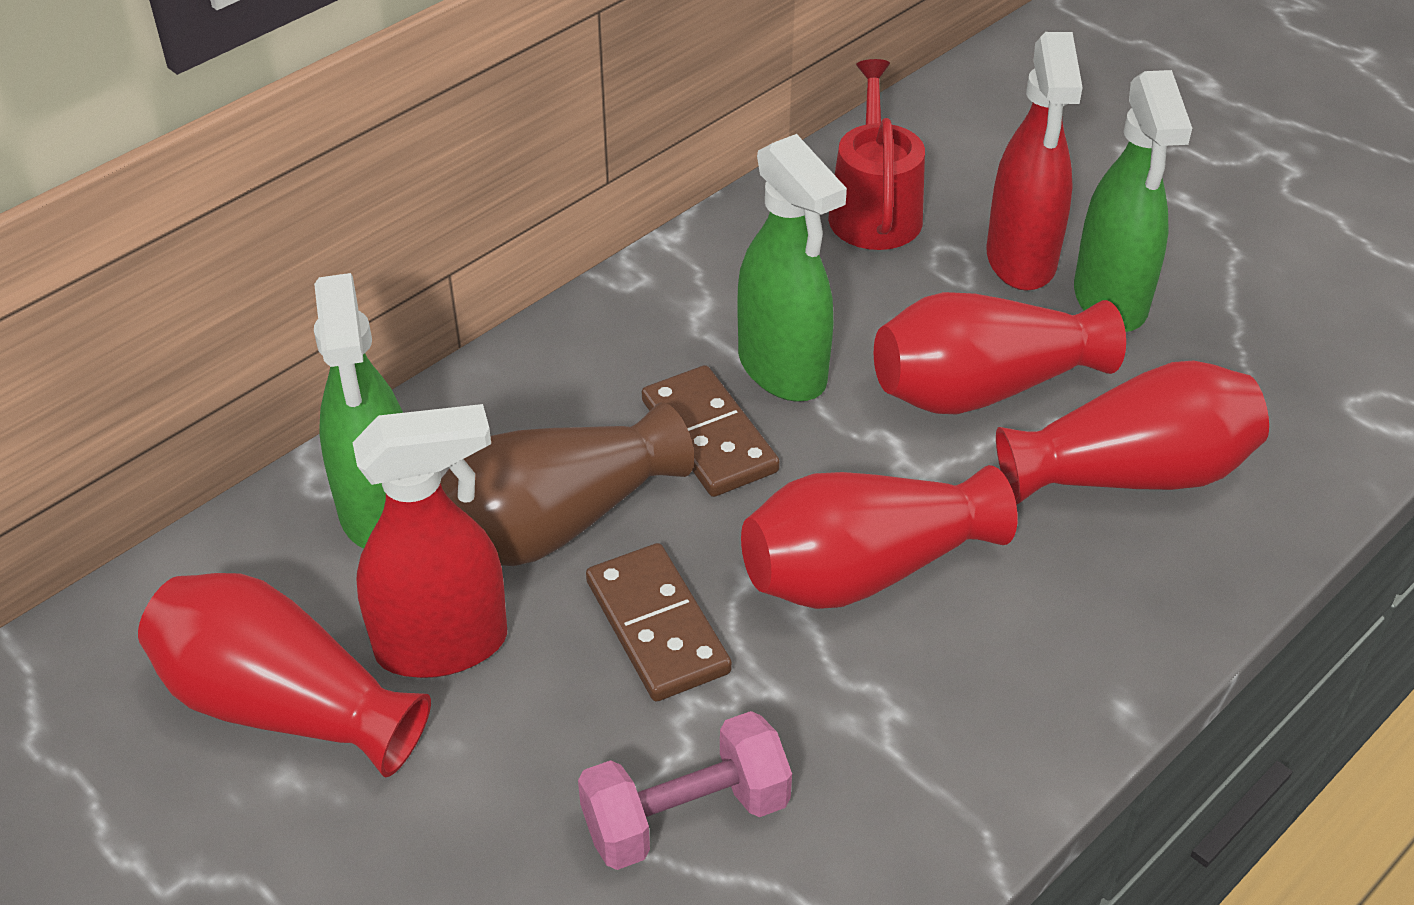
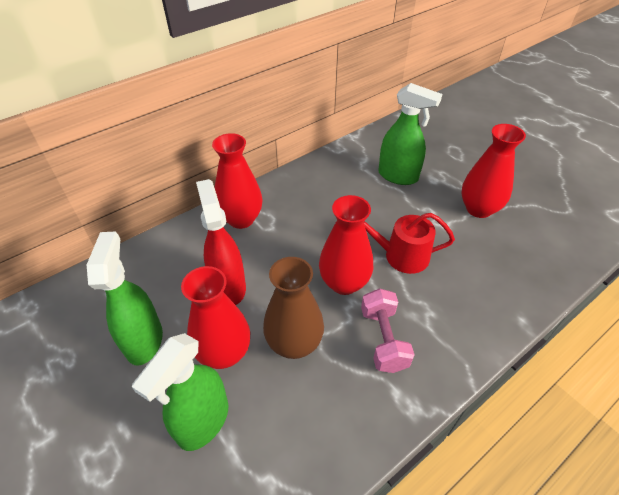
brown domino: 2 -> 0
red spray bottle: 2 -> 1

